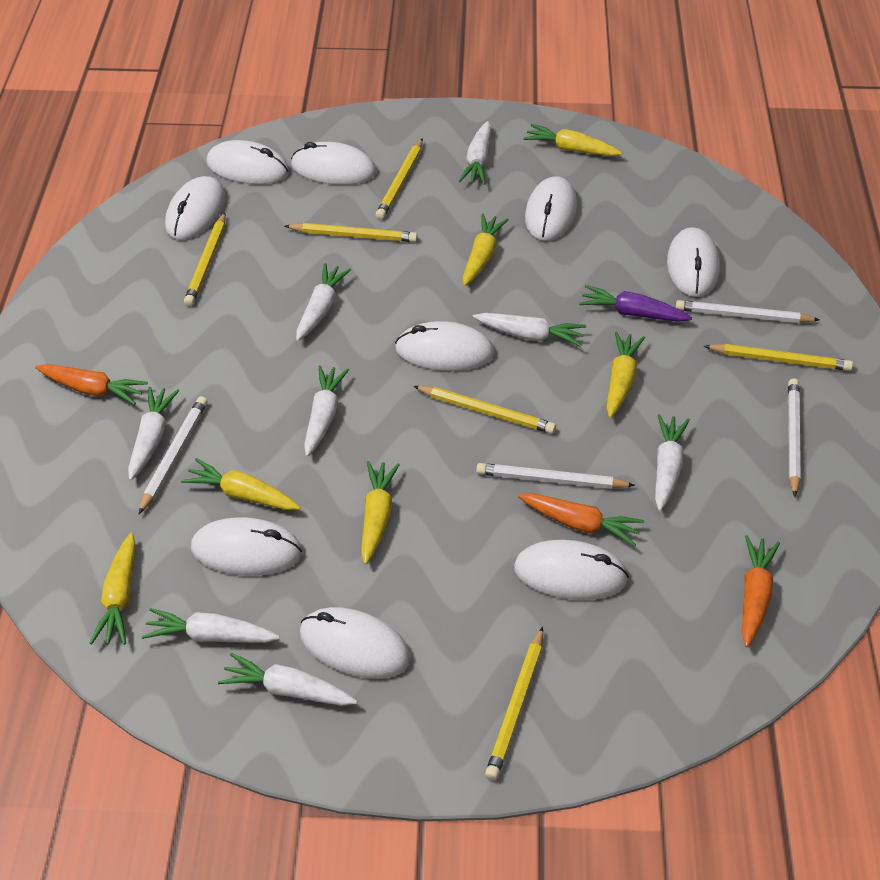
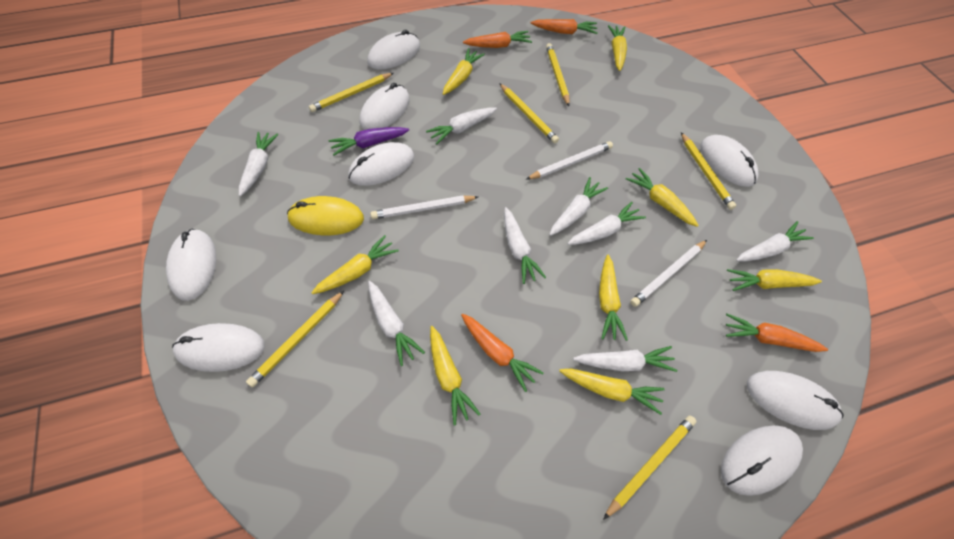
orange carrot: 3 -> 4
white mouse: 9 -> 8
white pencil: 4 -> 3
yellow carrot: 6 -> 8
yellow mouse: 0 -> 1

